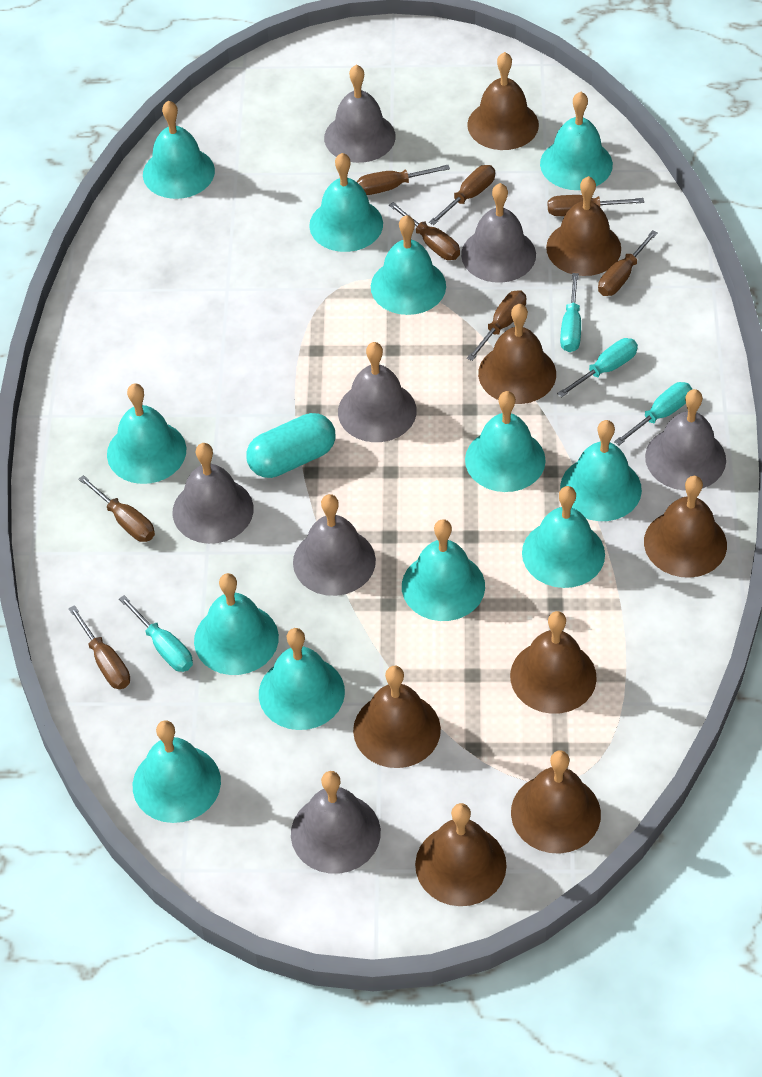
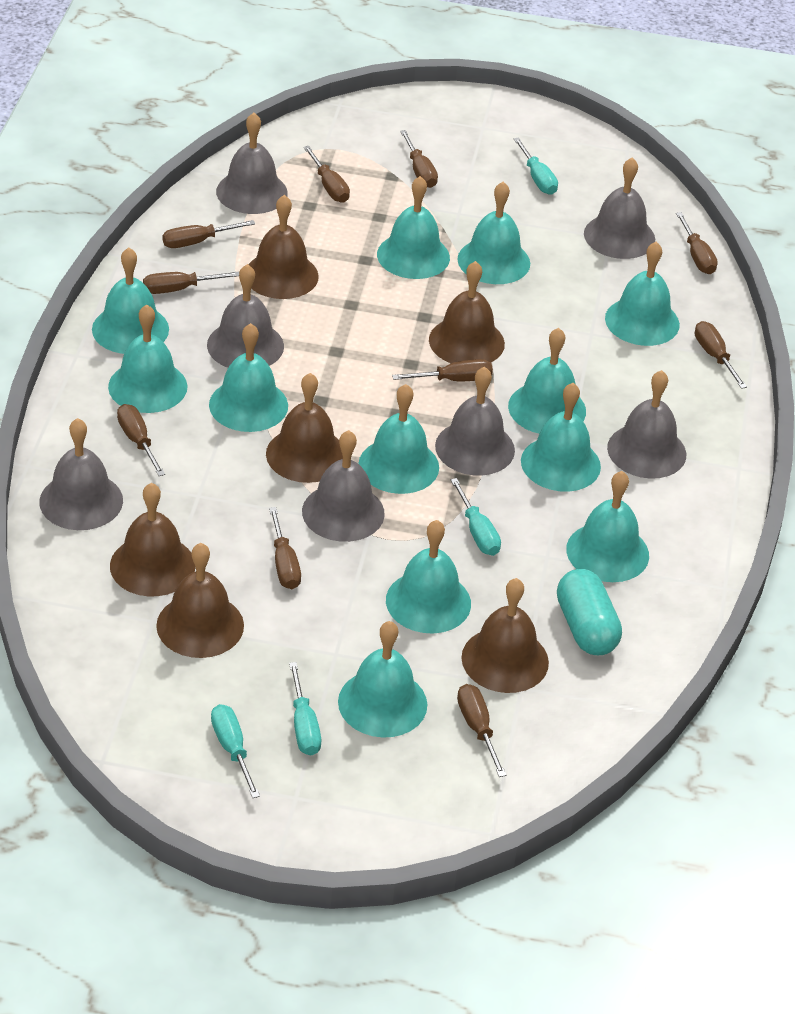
brown bell: 8 -> 6
brown screwdriver: 8 -> 10

